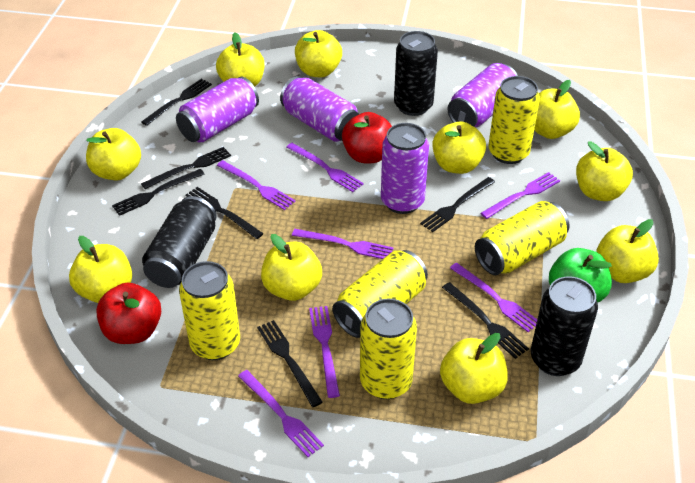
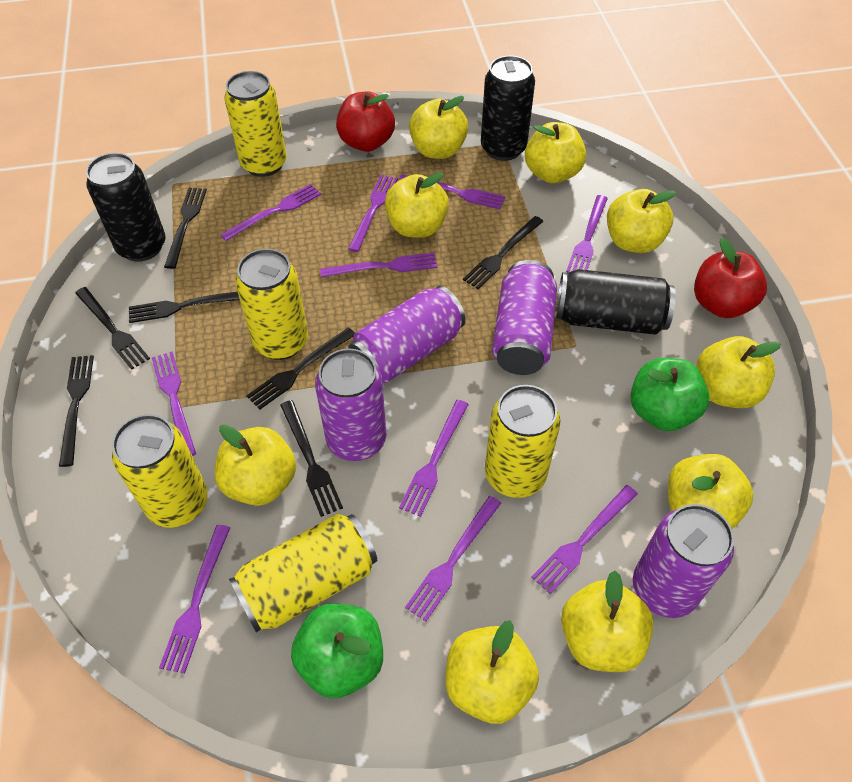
green apple: 1 -> 2
purple fork: 7 -> 10
yellow apple: 10 -> 9

